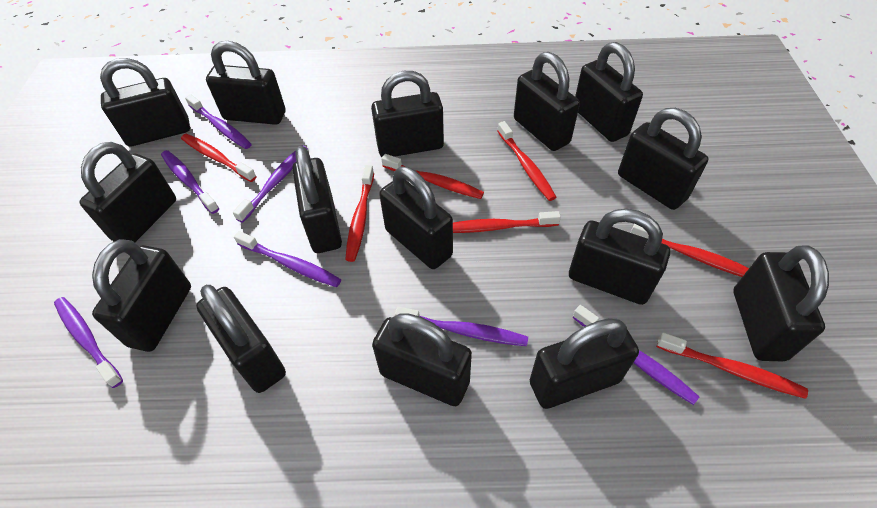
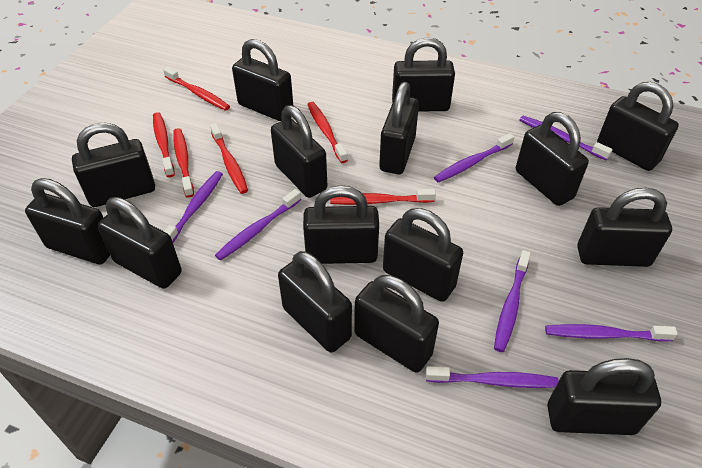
red toothbrush: 7 -> 6

